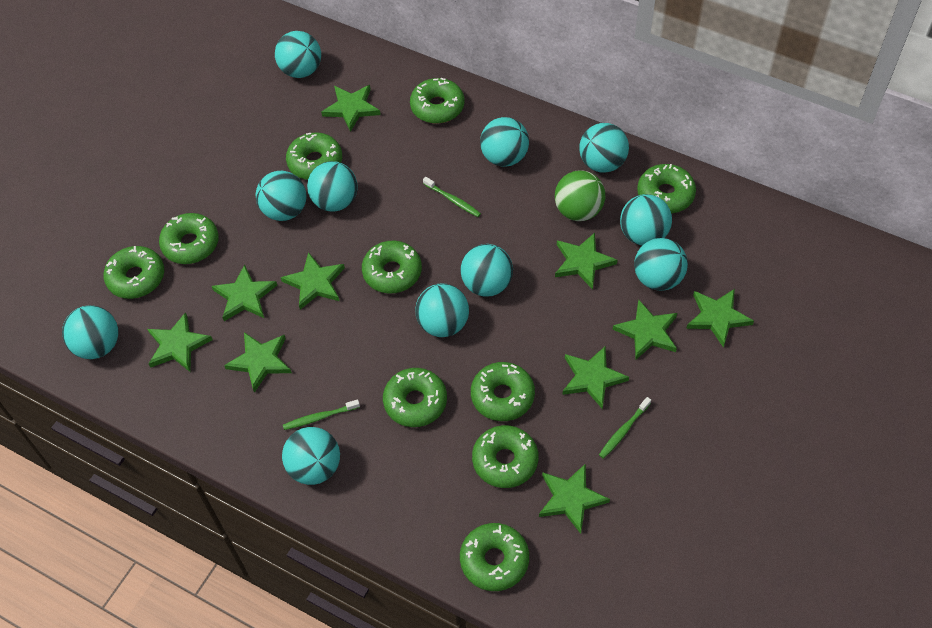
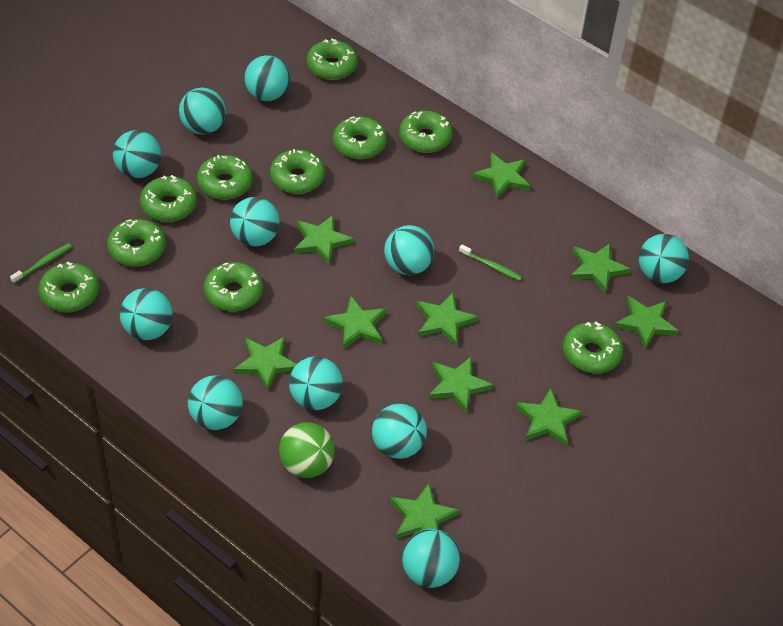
green toothbrush: 3 -> 2

